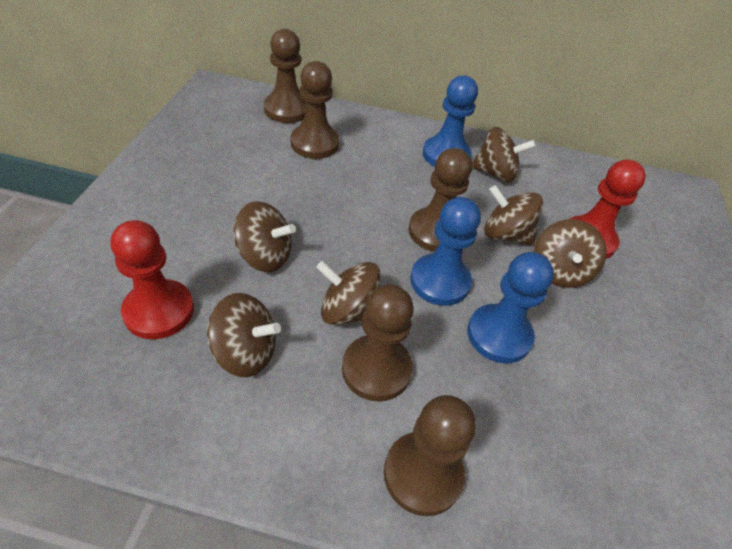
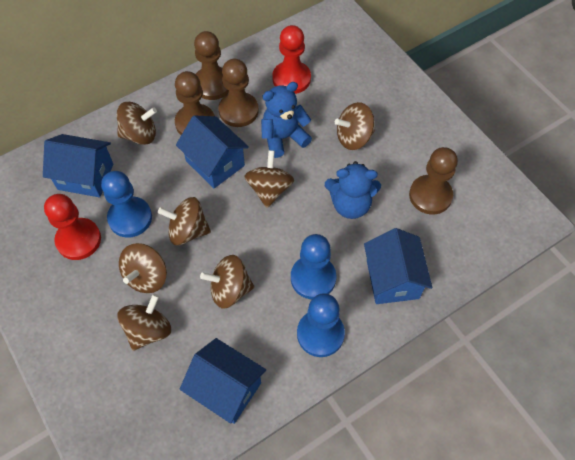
blue house: 0 -> 4
blue teddy bear: 0 -> 2
brown pawn: 5 -> 4
brown spinning top: 6 -> 7

